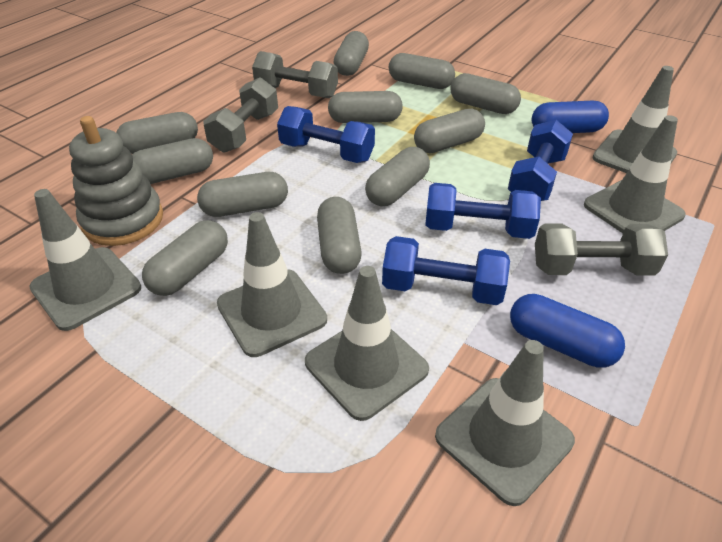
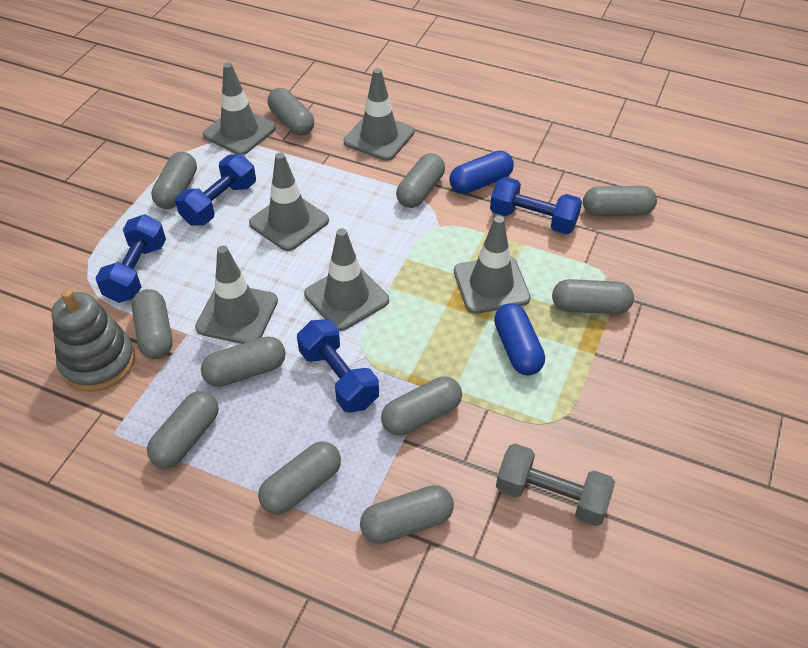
grey dumbbell: 3 -> 1

